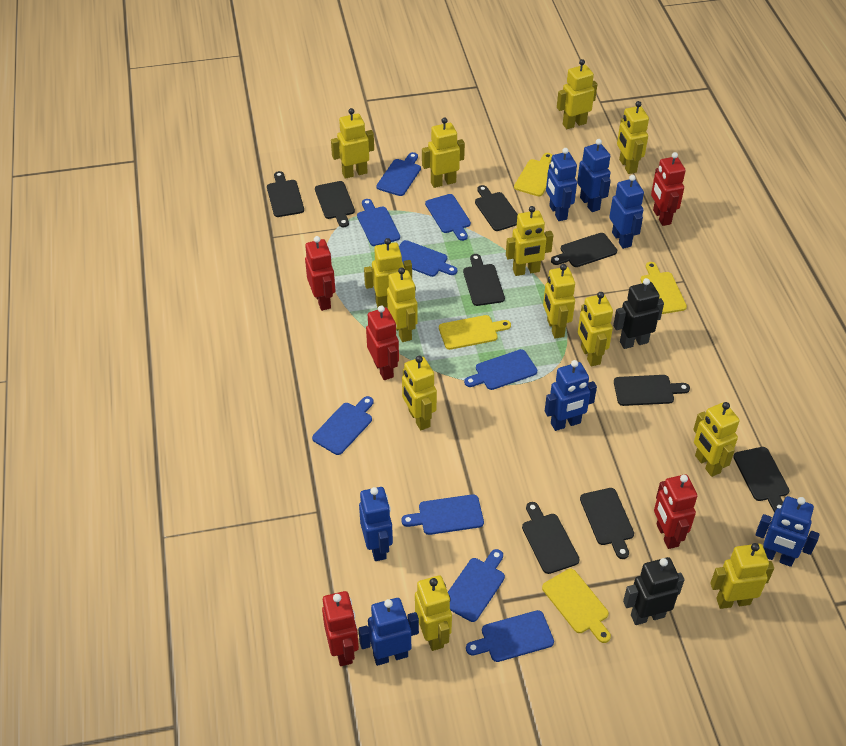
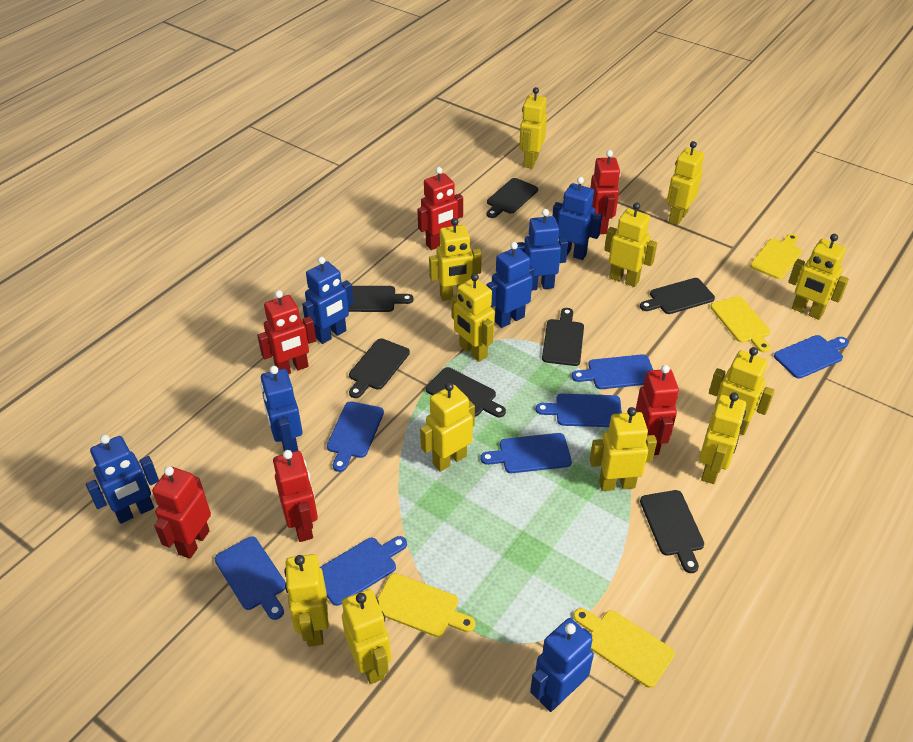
black cutting board: 9 -> 7
black robot: 2 -> 0
blue cutting board: 9 -> 7
red robot: 5 -> 6
yellow robot: 13 -> 12

